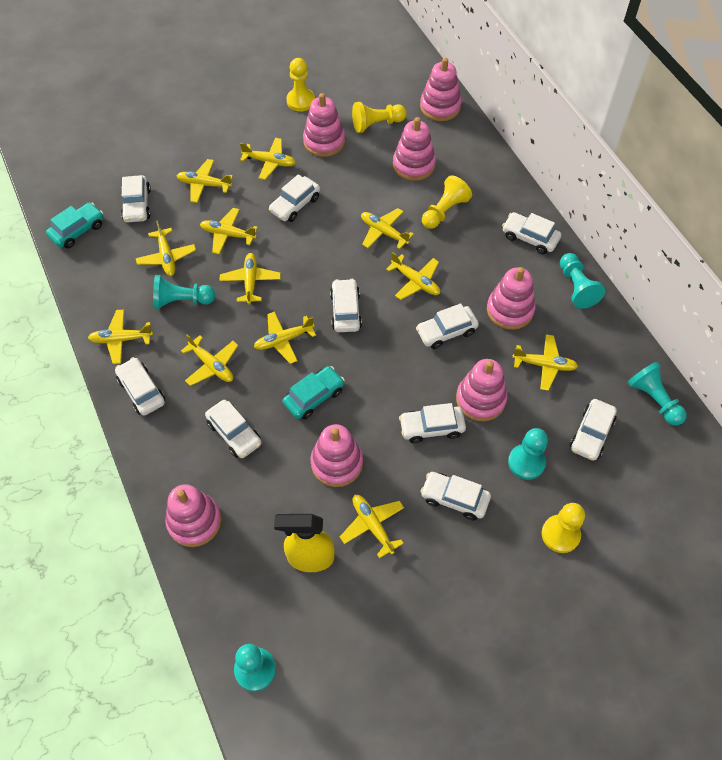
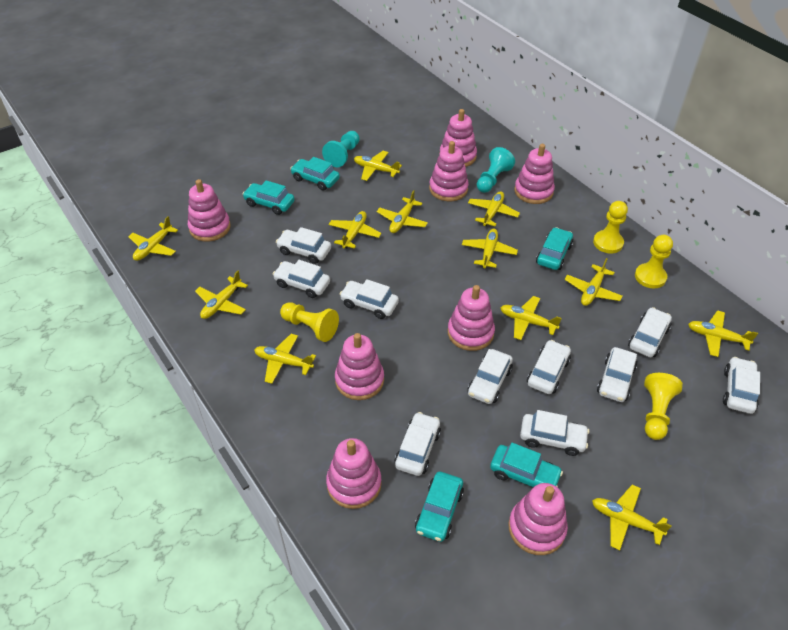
pink stacking toy: 7 -> 8
turquoise car: 2 -> 5
turquoise pawn: 5 -> 2
yellow spray bottle: 1 -> 0

